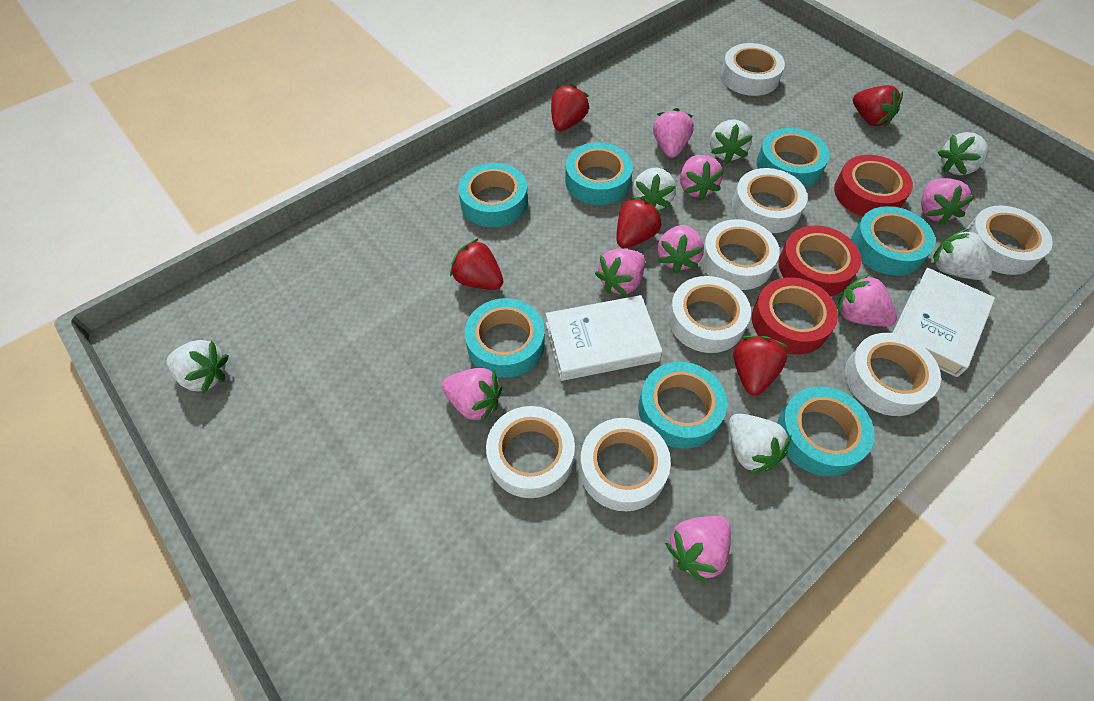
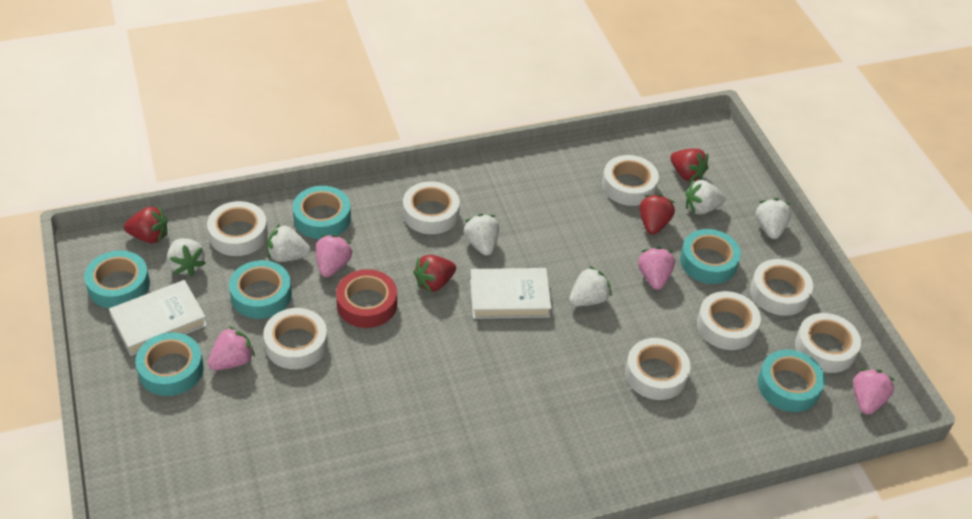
pink strawberry: 8 -> 4
red strawberry: 5 -> 4
red tape: 3 -> 1
turquoise tape: 7 -> 6

